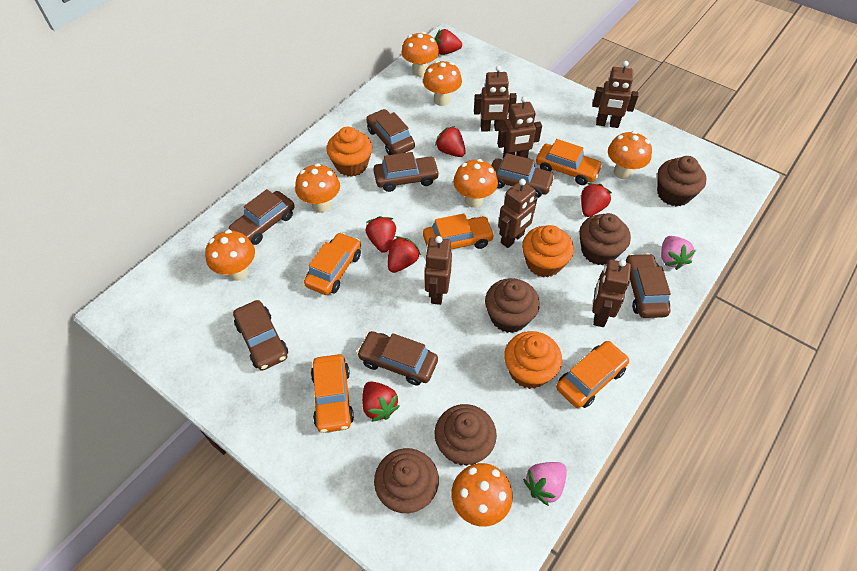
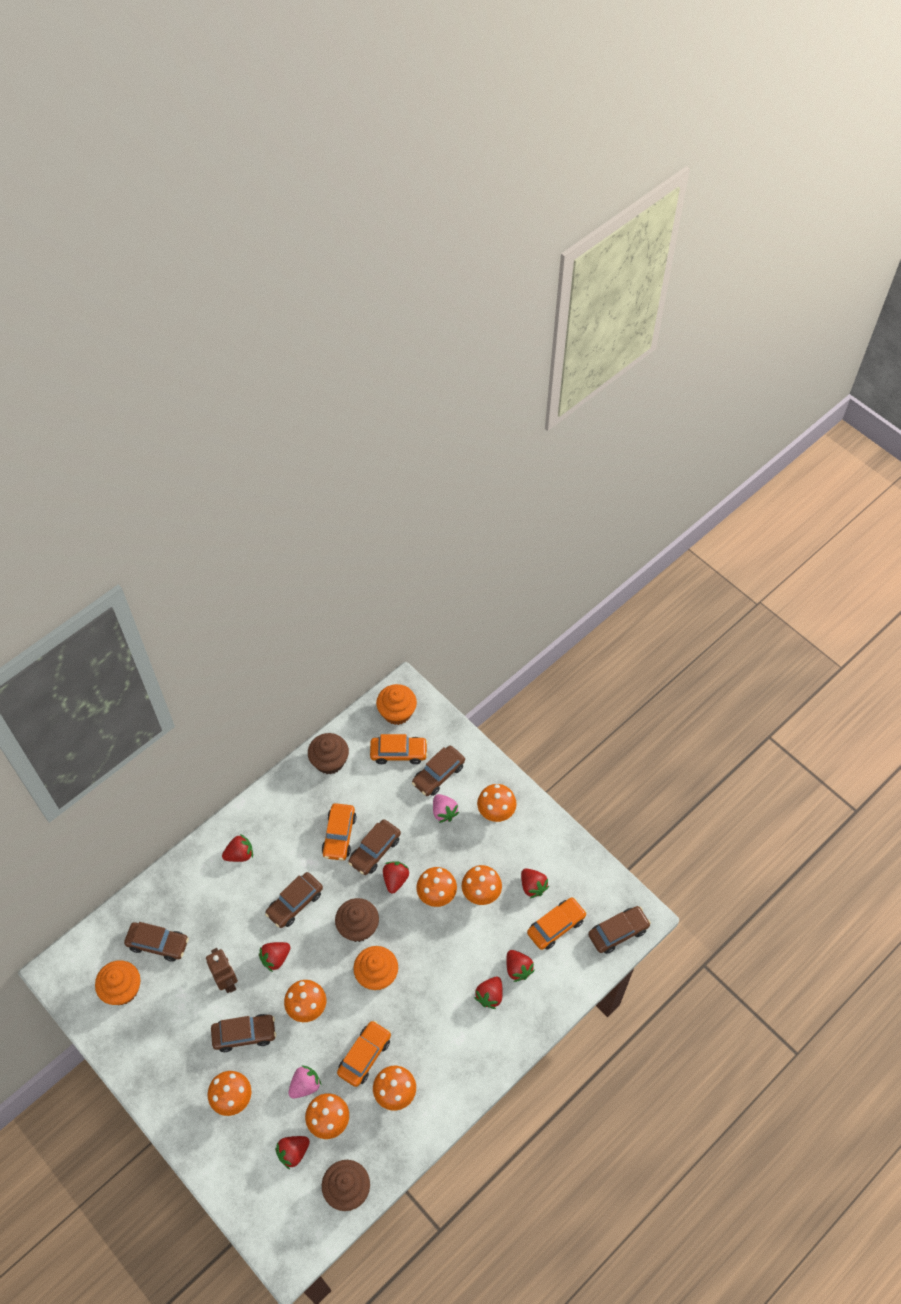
brown car: 7 -> 6
brown cupcake: 5 -> 3
brown robot: 6 -> 1
orange car: 5 -> 4
red strawberry: 6 -> 7

